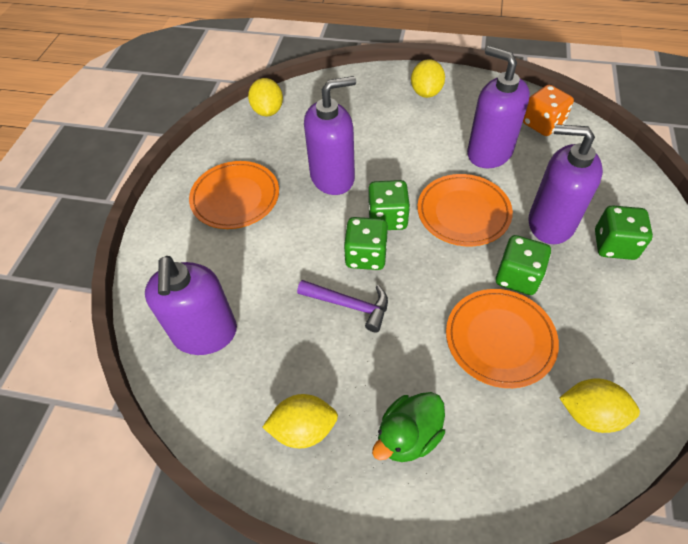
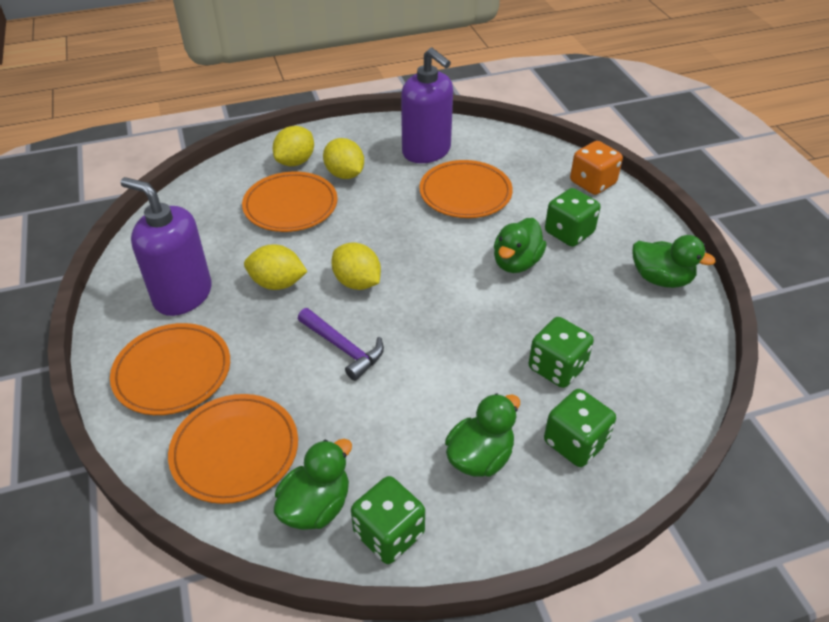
green duck: 1 -> 4
orange plate: 3 -> 4
purple soap dispenser: 4 -> 2

